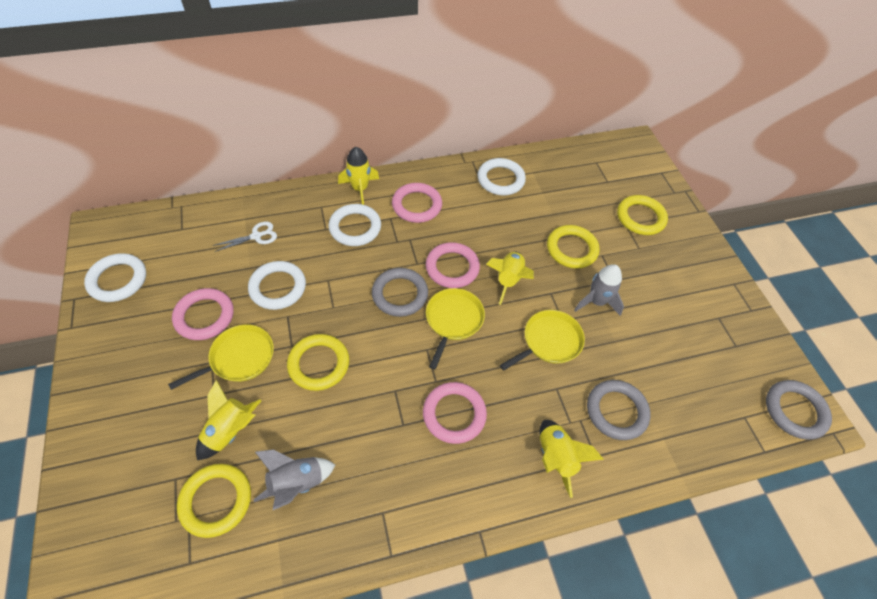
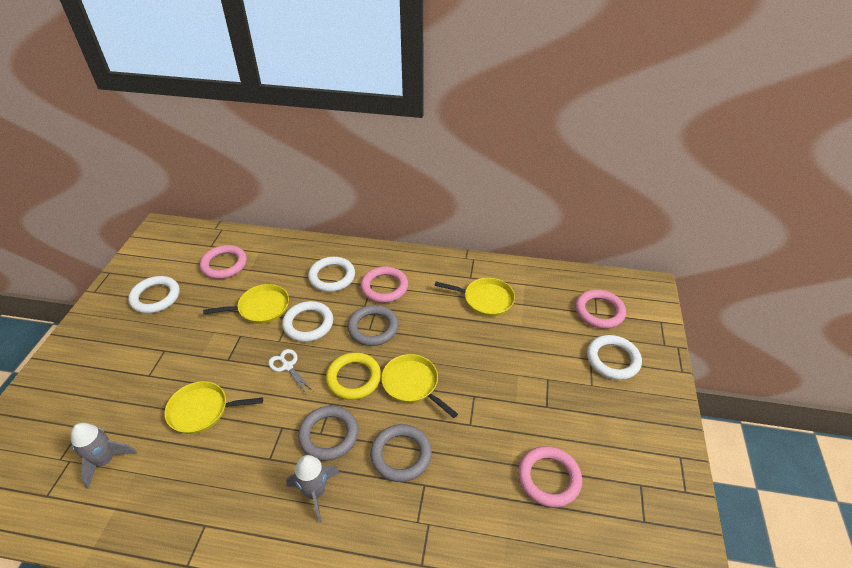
yellow pan: 3 -> 4
yellow ring: 4 -> 1
yellow rocket: 4 -> 0

